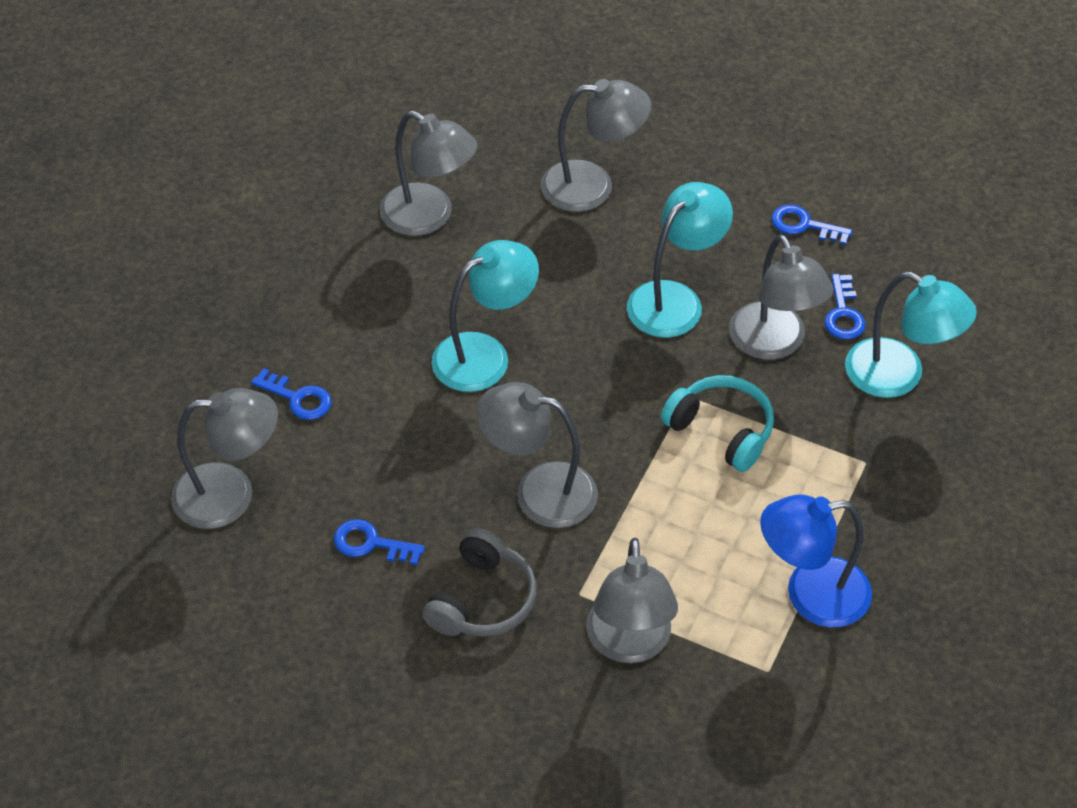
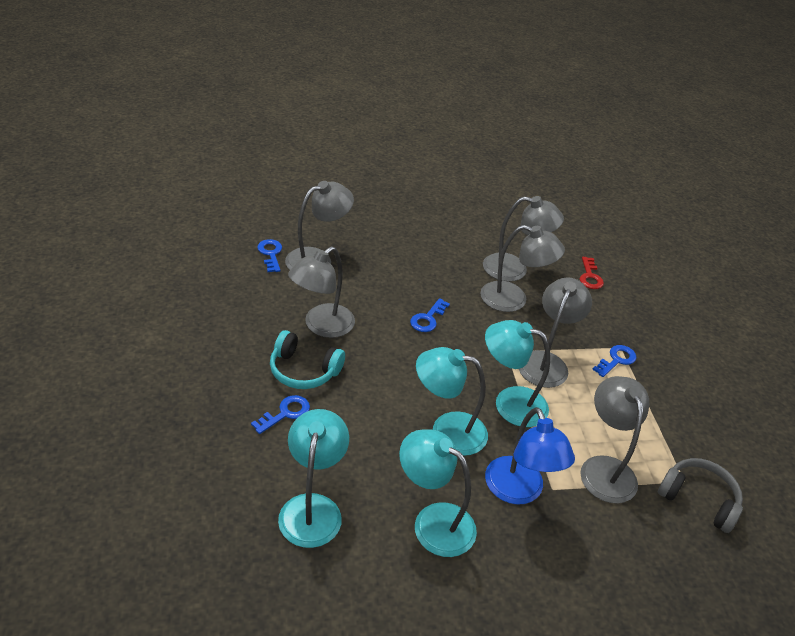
red key: 0 -> 1
turquoise lamp: 3 -> 4

